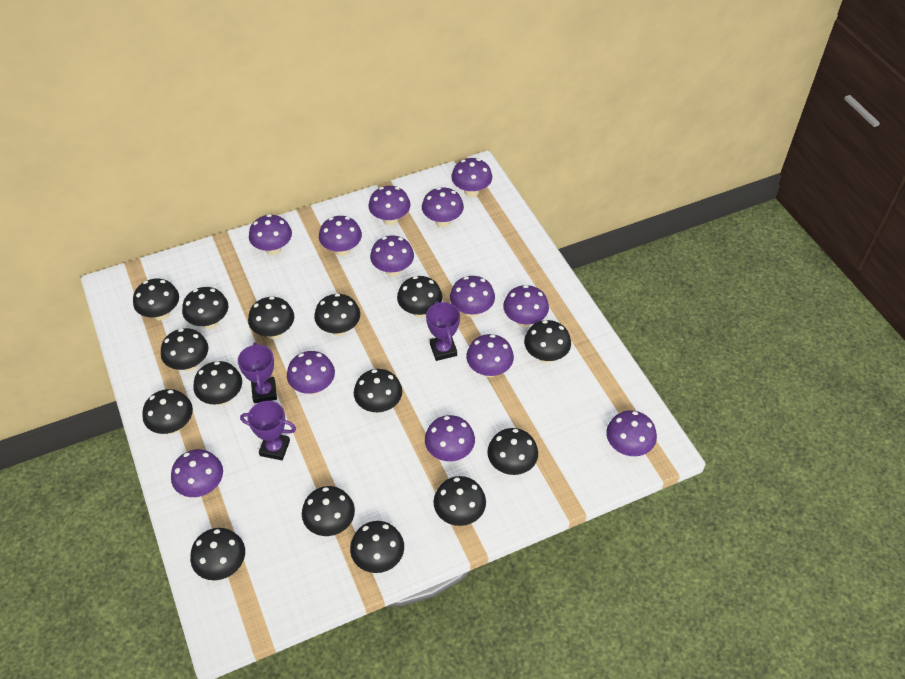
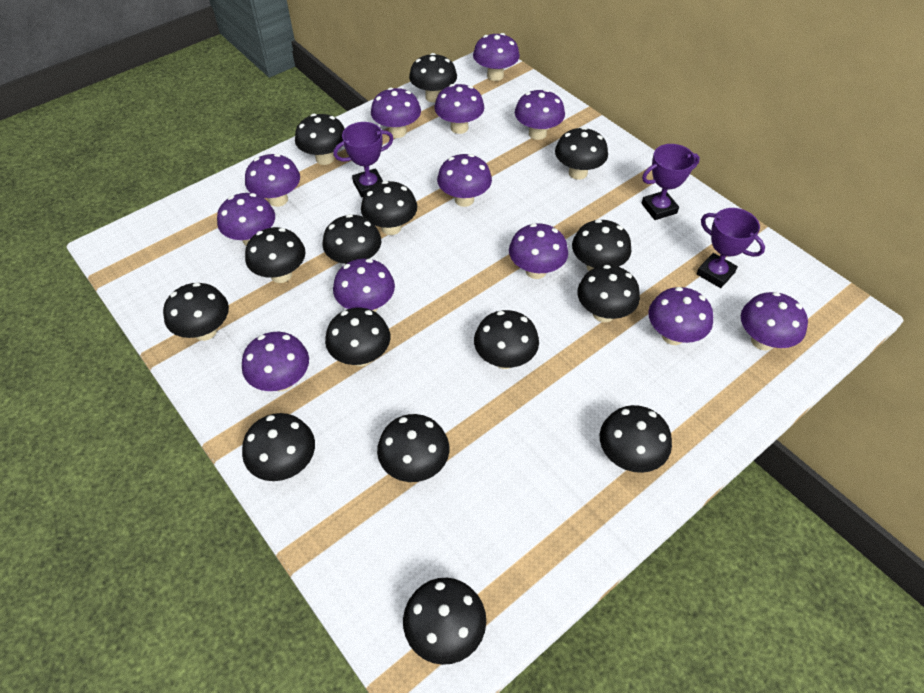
purple mushroom: 13 -> 12

